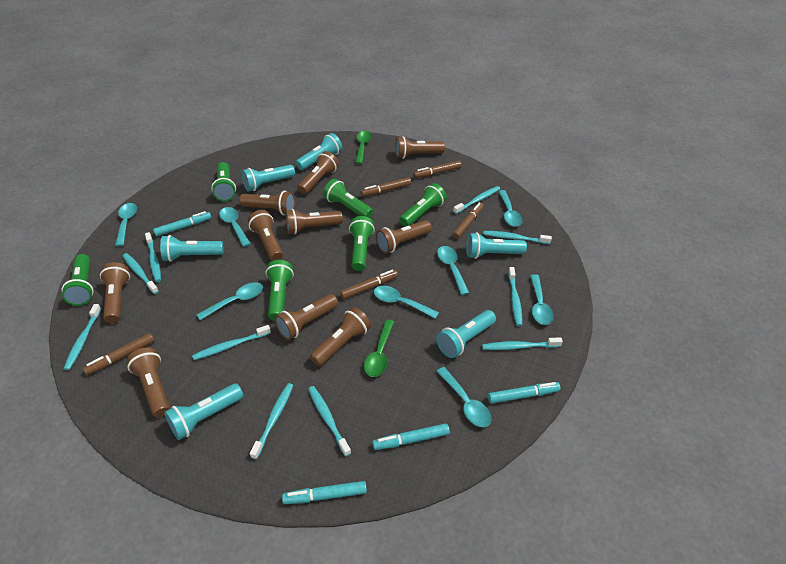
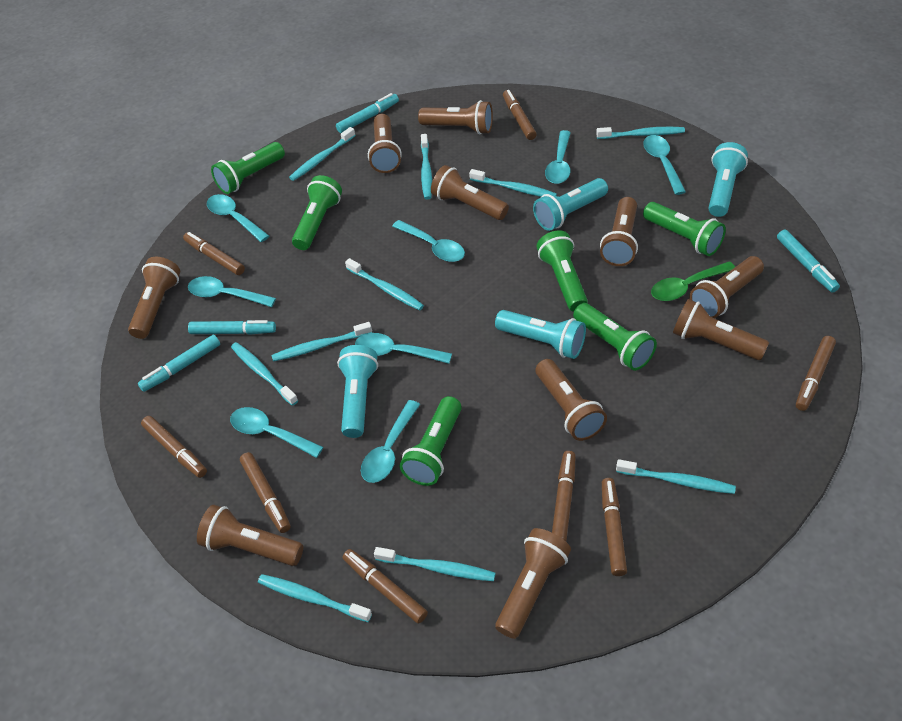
brown marker: 5 -> 8
green spoon: 2 -> 1
turquoise flashlight: 6 -> 4

